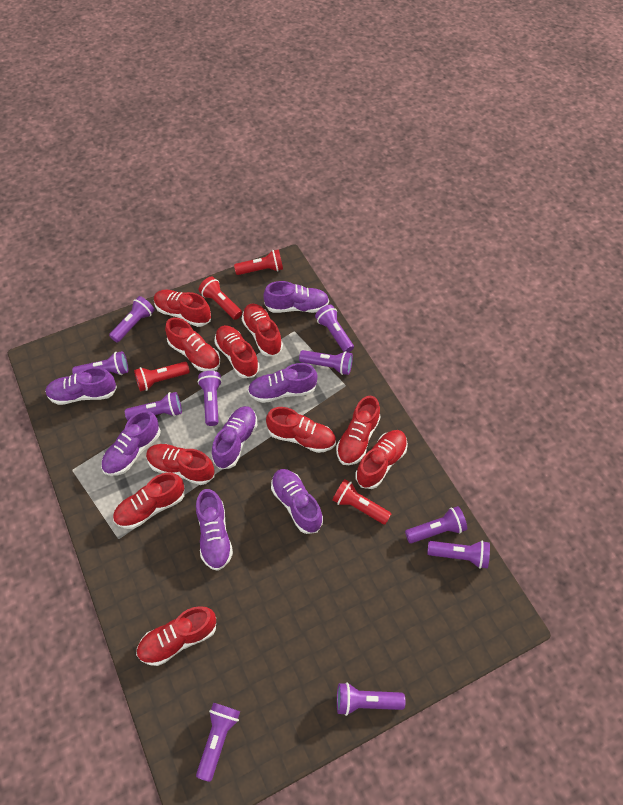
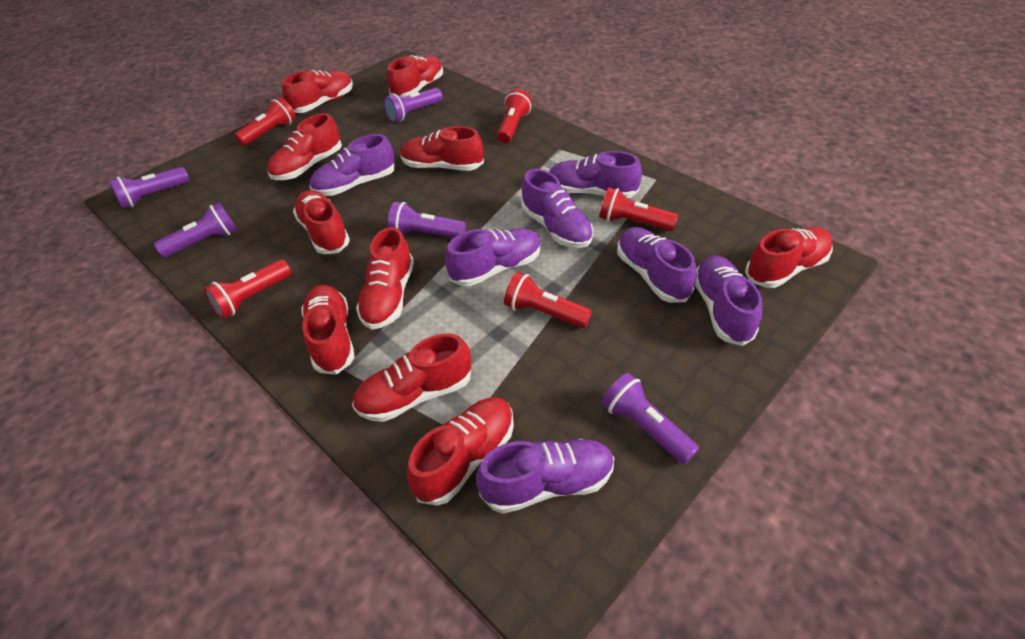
purple flashlight: 10 -> 5
red flashlight: 4 -> 5

